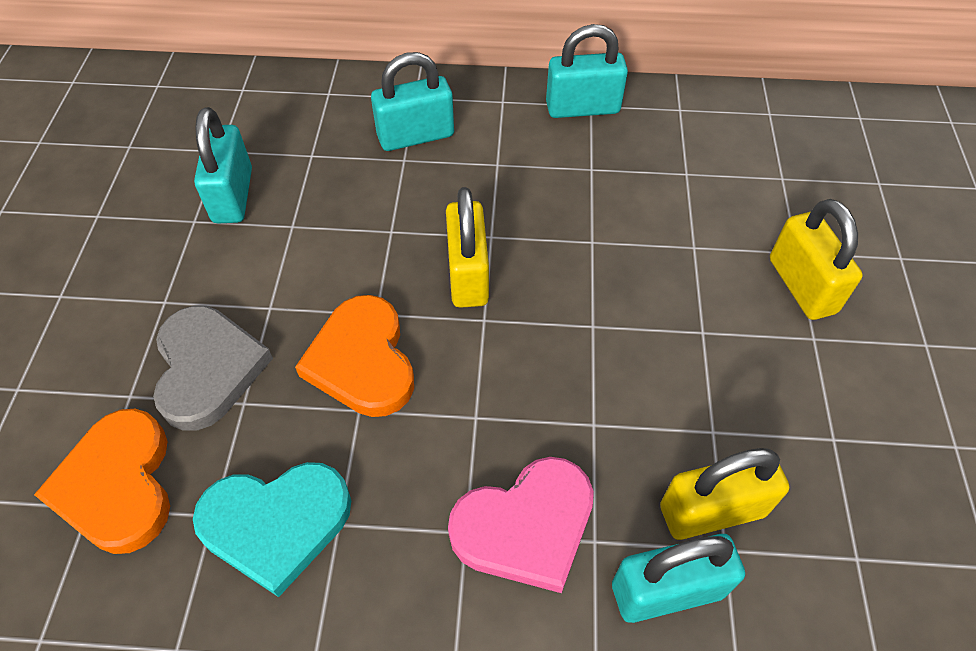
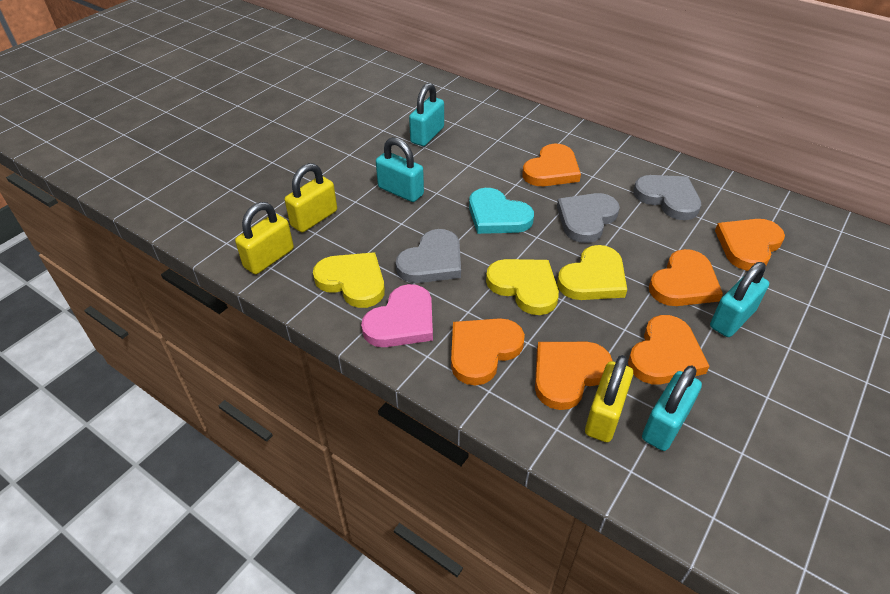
grey heart: 1 -> 3
orange heart: 2 -> 6
yellow heart: 0 -> 3

